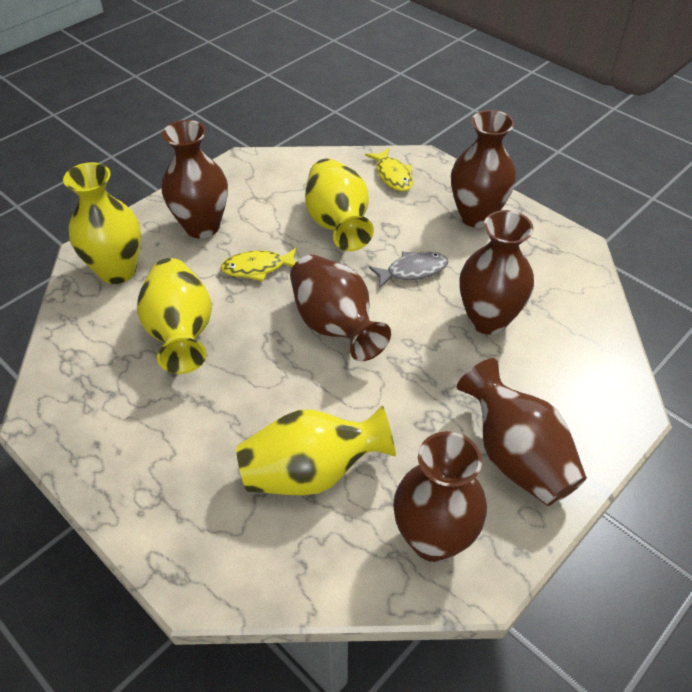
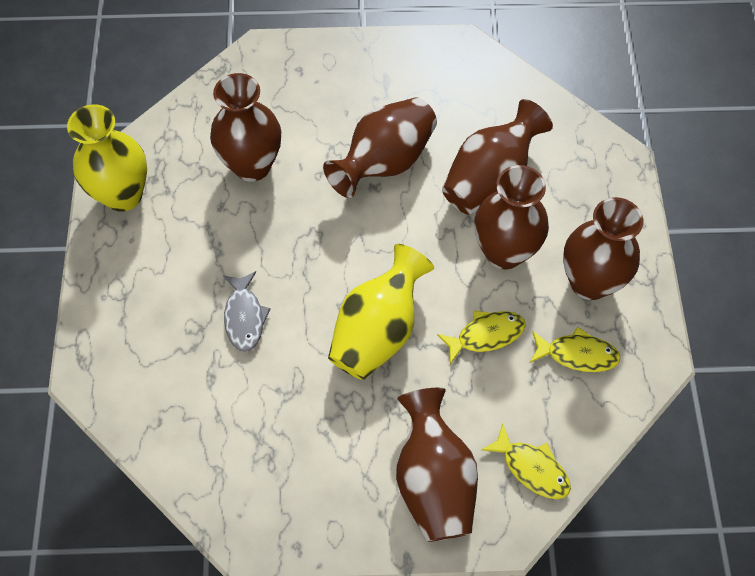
yellow fish: 2 -> 3
yellow vase: 4 -> 2

